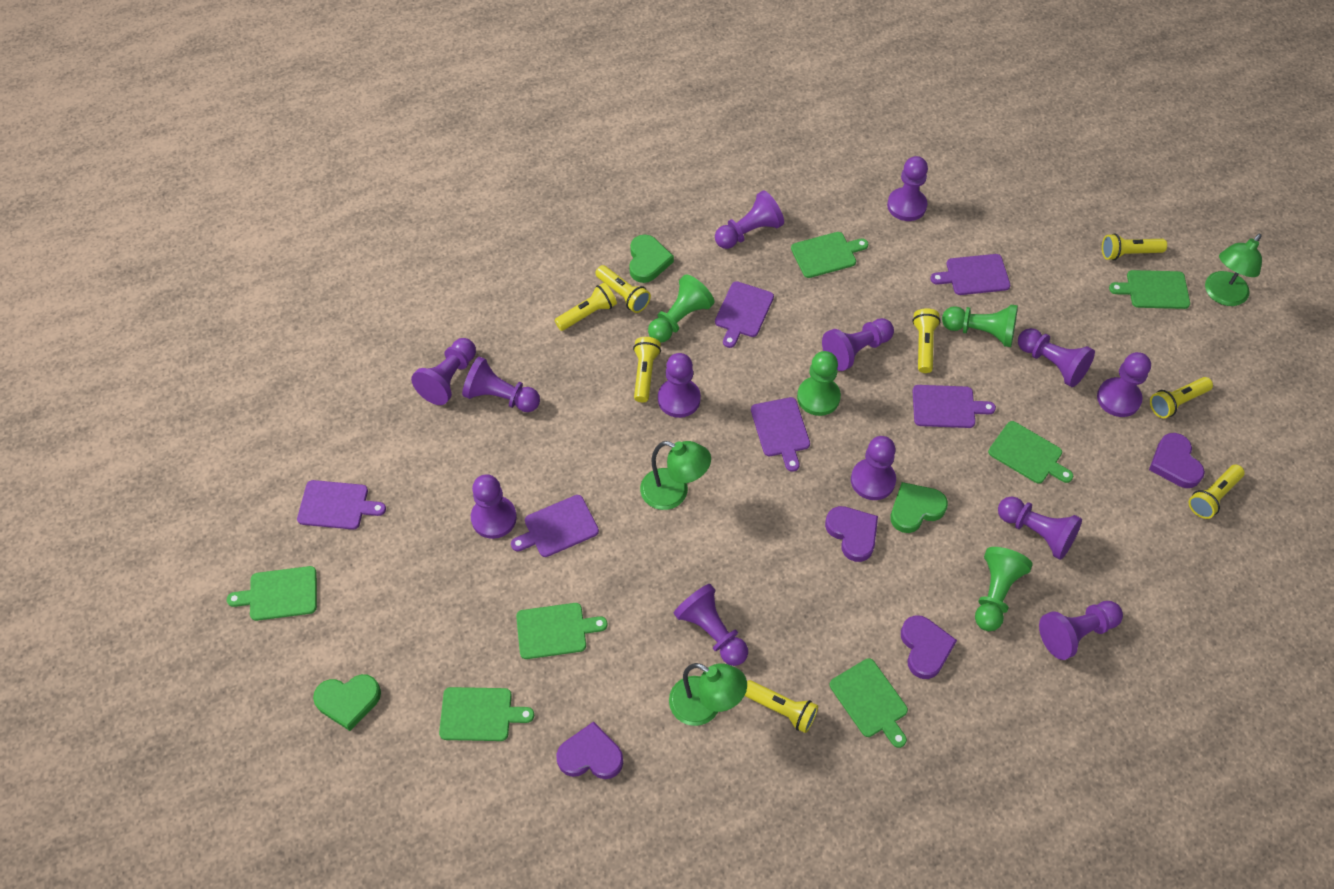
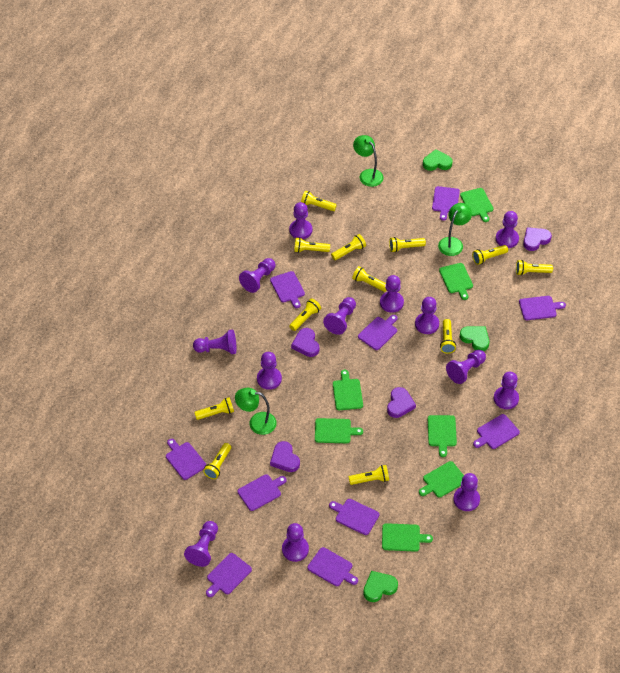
green pawn: 4 -> 0
purple cutting board: 6 -> 10
yellow flashlight: 8 -> 12

